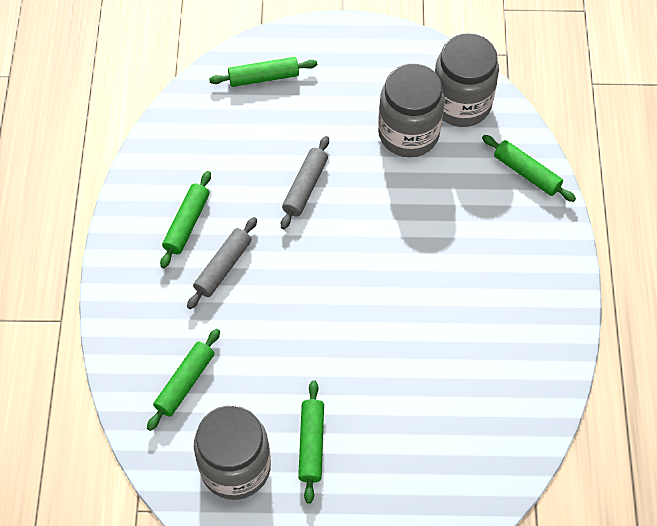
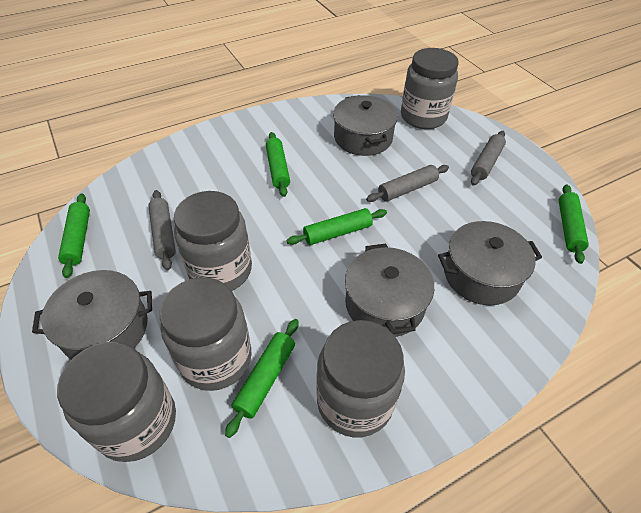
grey jar: 3 -> 5
grey pot: 0 -> 4
grey rolling pin: 2 -> 3

